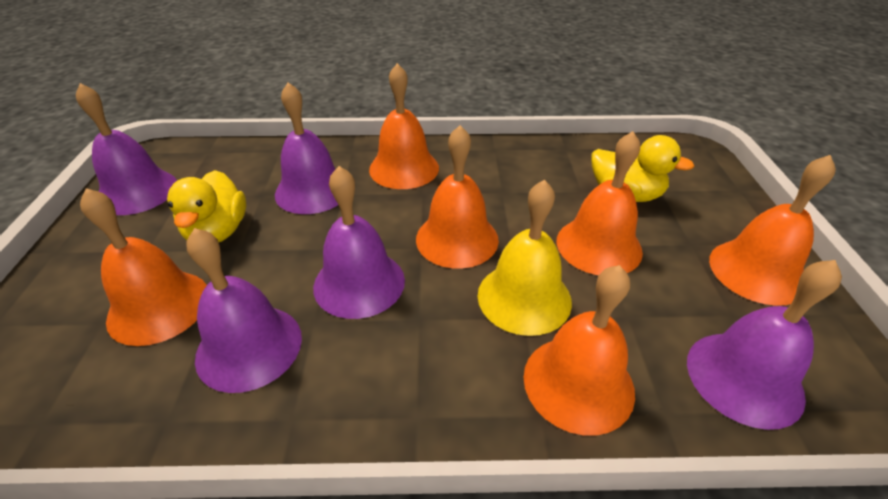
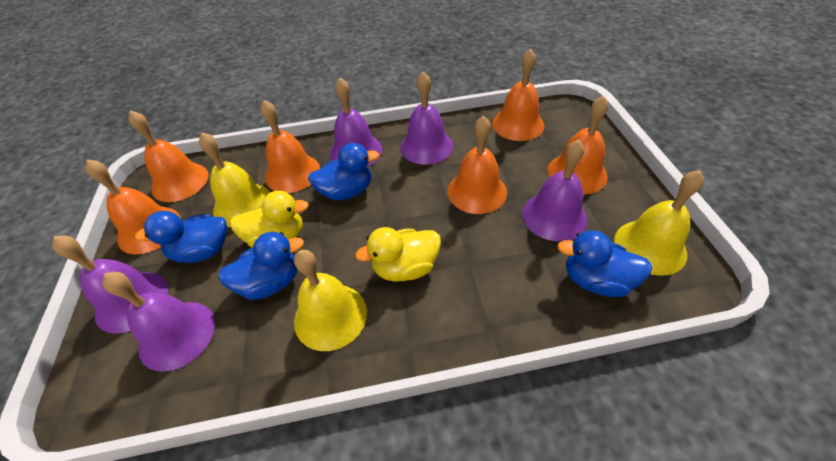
blue duck: 0 -> 4
yellow bell: 1 -> 3

